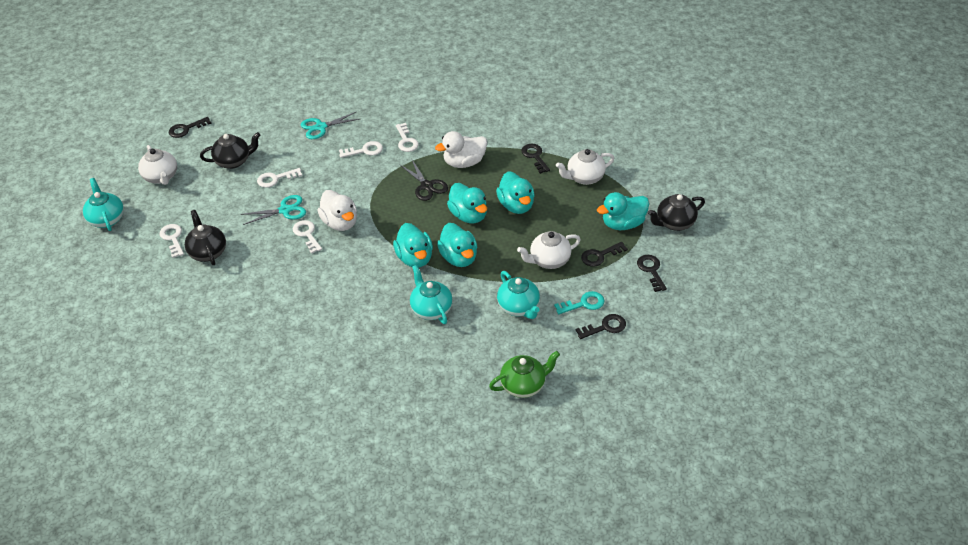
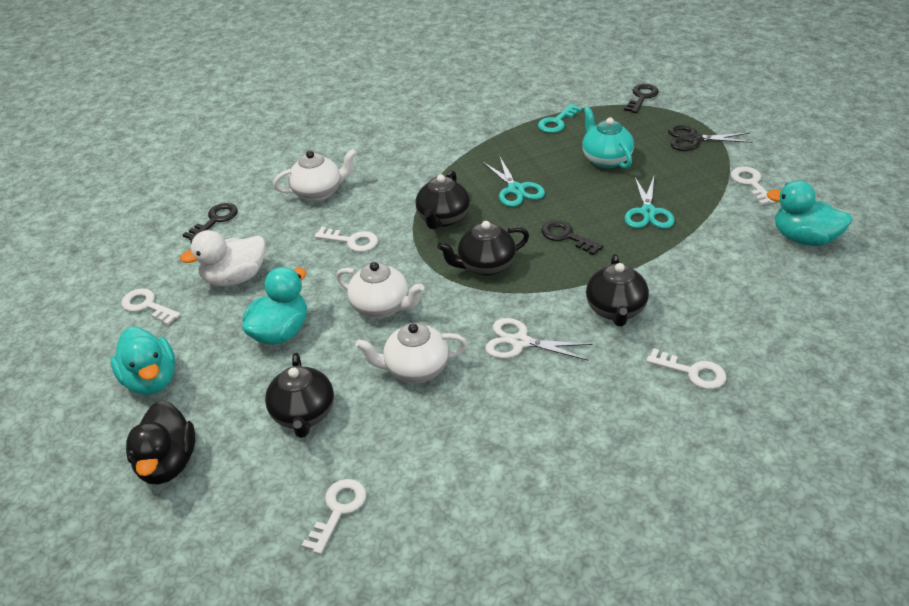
black duck: 0 -> 1
black key: 5 -> 3
black teapot: 3 -> 4
green teapot: 1 -> 0
turquoise duck: 5 -> 3
turquoise teapot: 3 -> 1
white duck: 2 -> 1
white scissors: 0 -> 1

